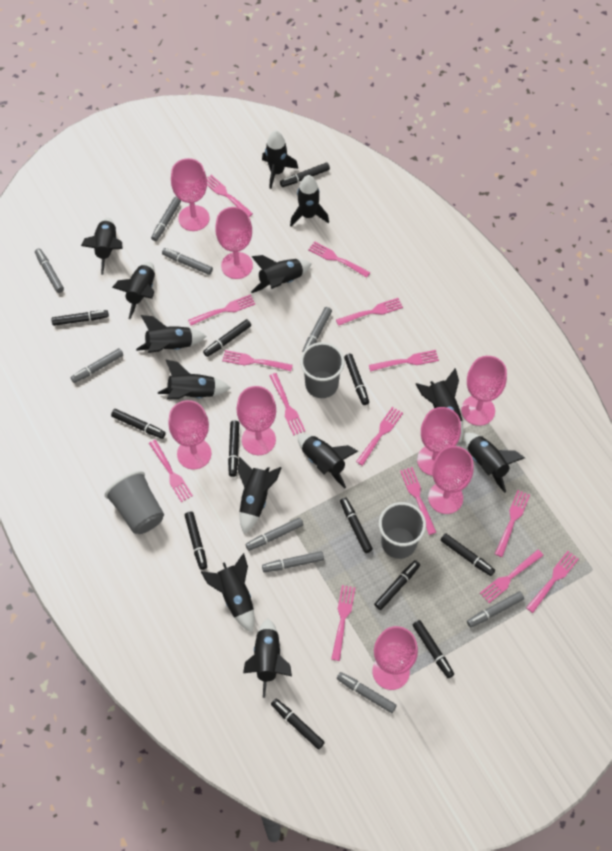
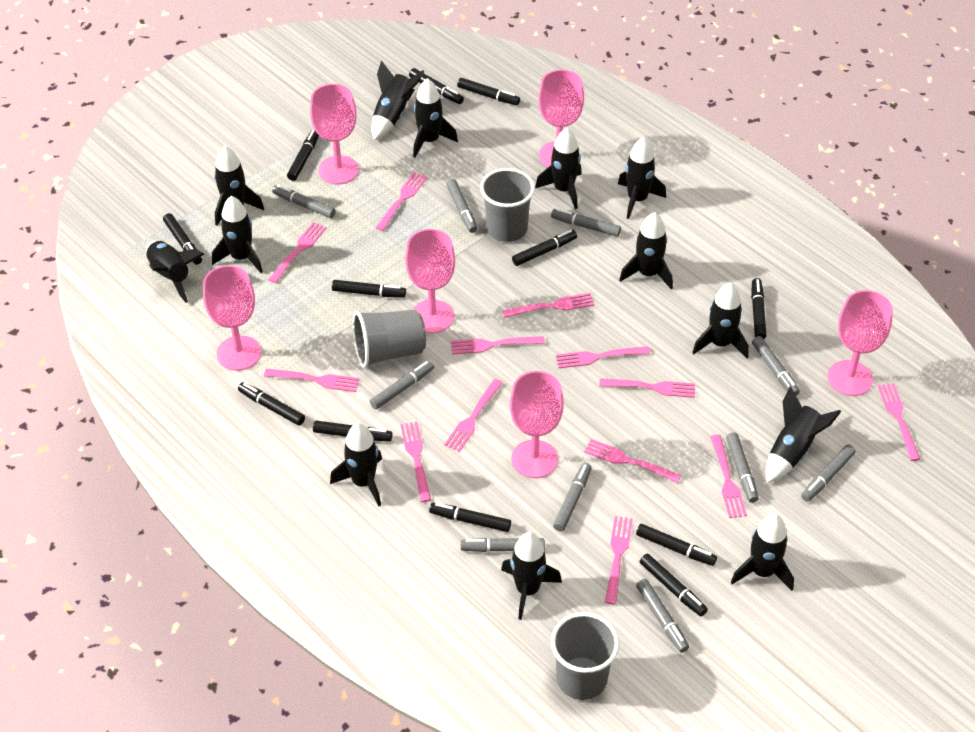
grey marker: 9 -> 10
pink fork: 14 -> 13
pink goblet: 8 -> 6

